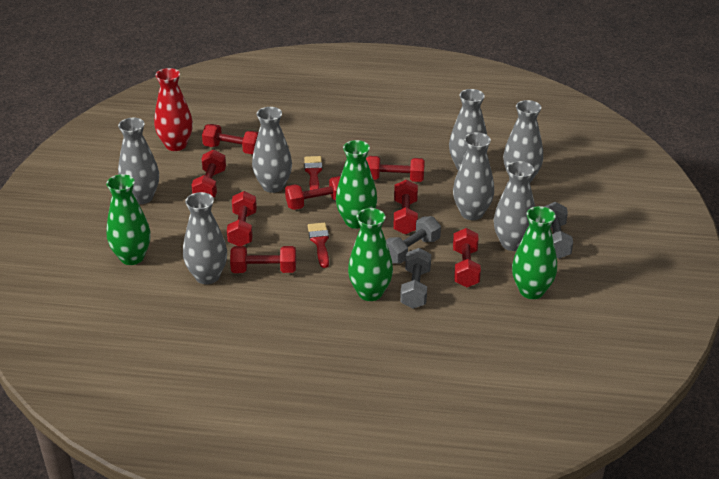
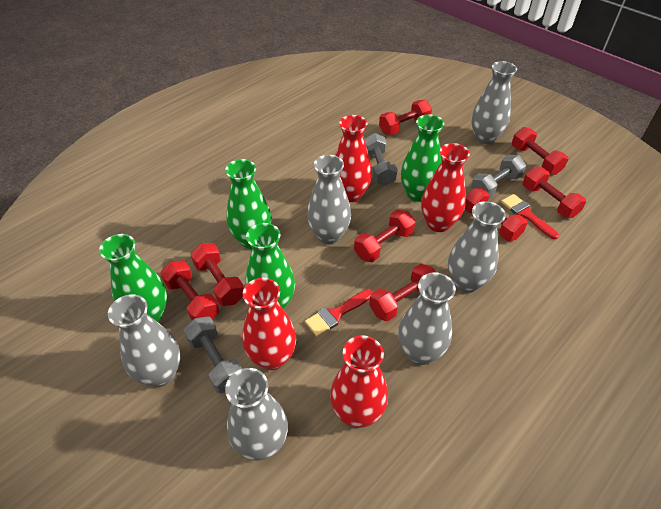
grey vase: 7 -> 6
red vase: 1 -> 4

